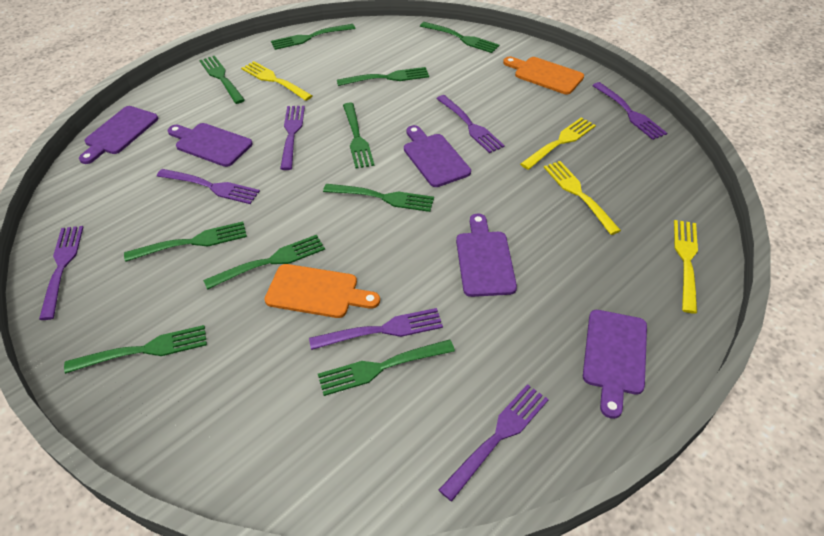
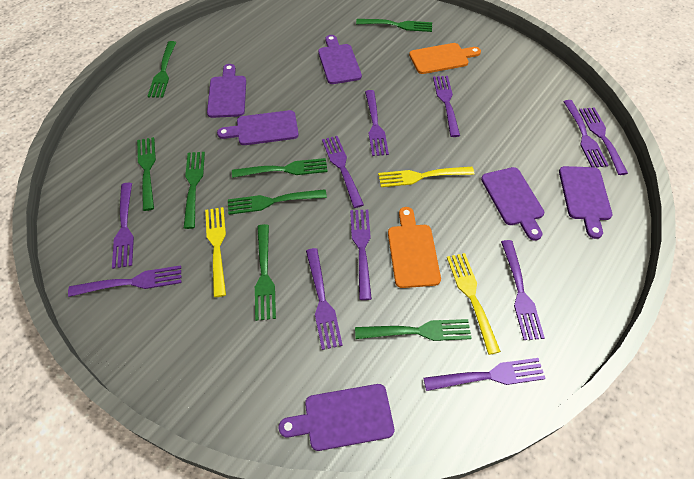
green fork: 10 -> 8
purple cutting board: 5 -> 6
purple fork: 7 -> 11
yellow fork: 4 -> 3

